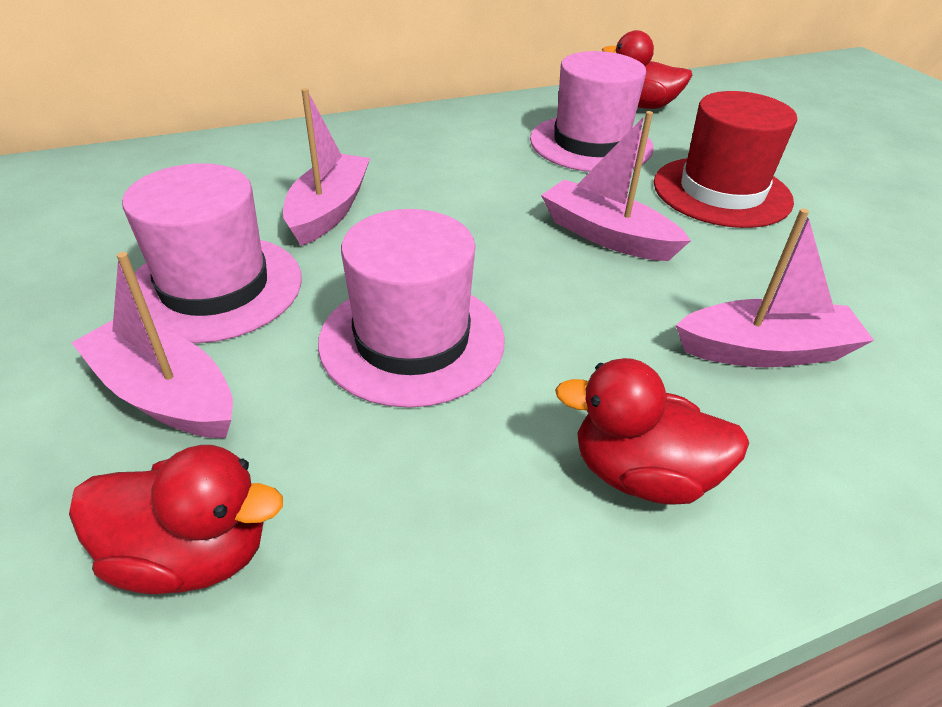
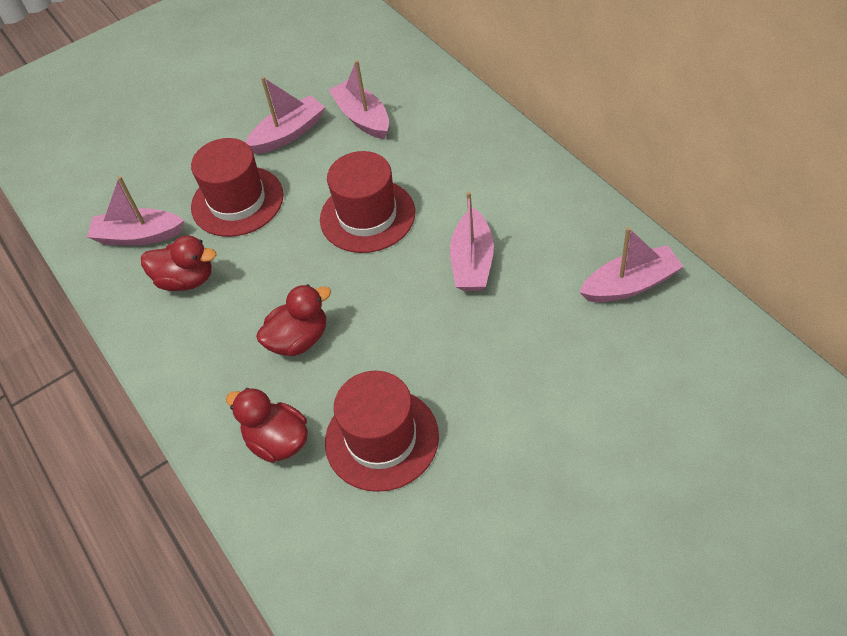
pink boat: 4 -> 5
pink hat: 3 -> 0
red hat: 1 -> 3

